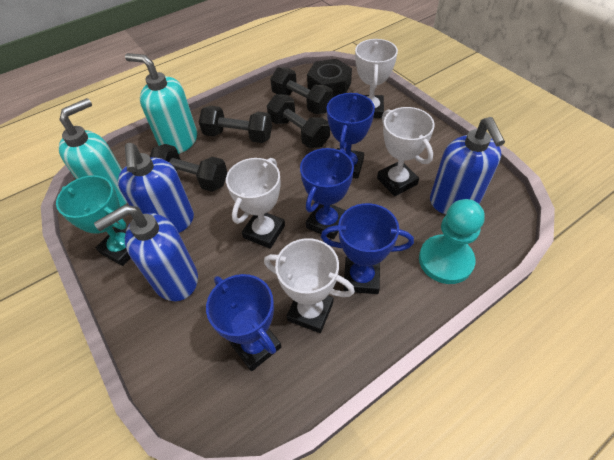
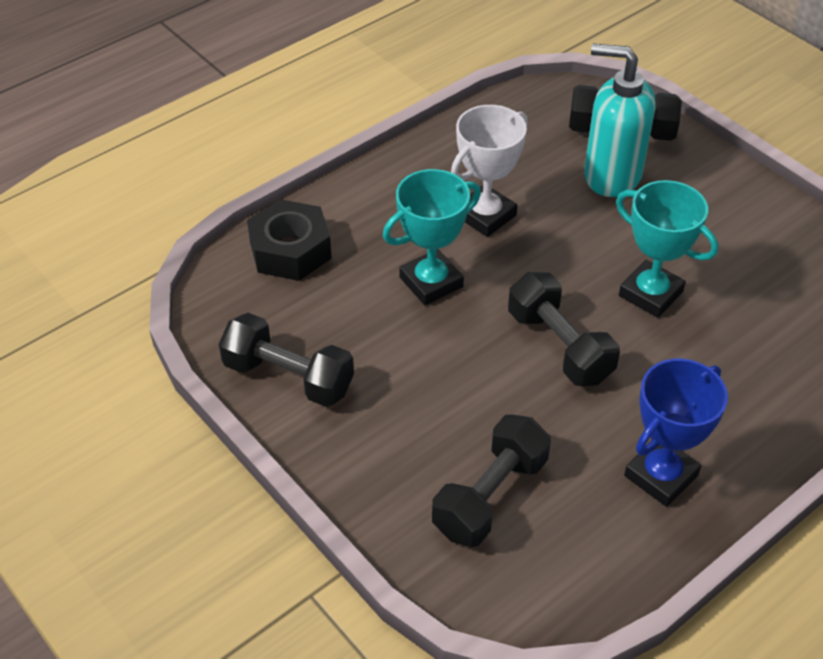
blue soap dispenser: 3 -> 0
blue trophy: 4 -> 1
turquoise pawn: 1 -> 0
turquoise soap dispenser: 2 -> 1
turquoise trophy: 1 -> 2
white trophy: 4 -> 1

